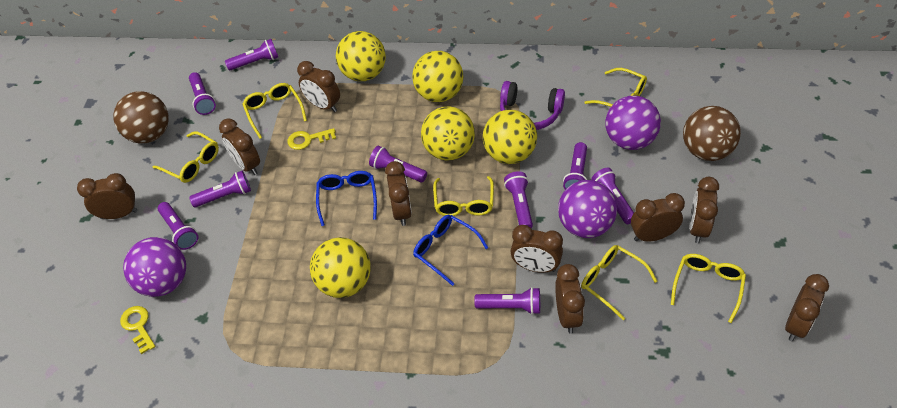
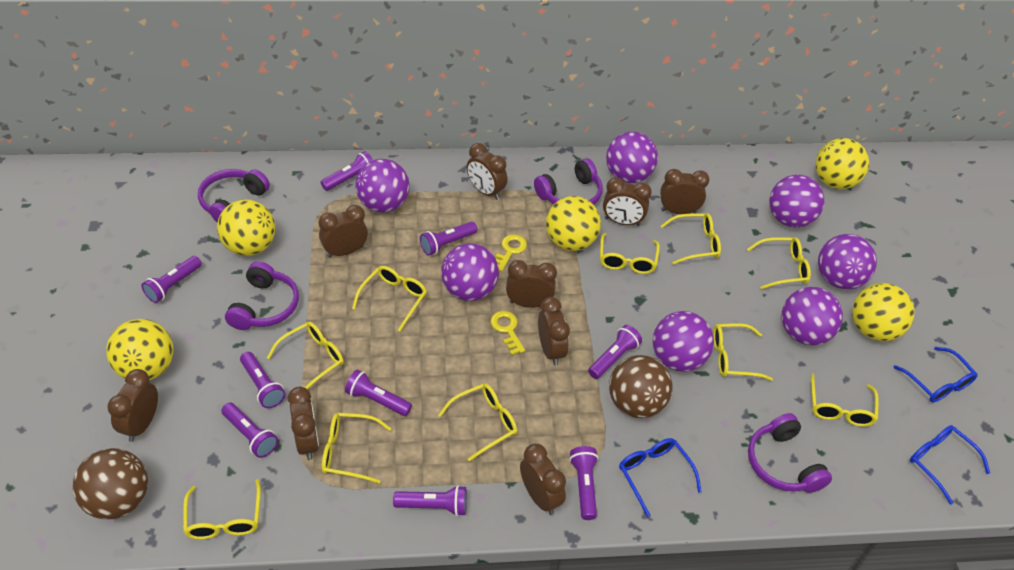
blue glasses: 2 -> 3
purple ball: 3 -> 7
purple headphones: 1 -> 4
yellow glasses: 6 -> 10

